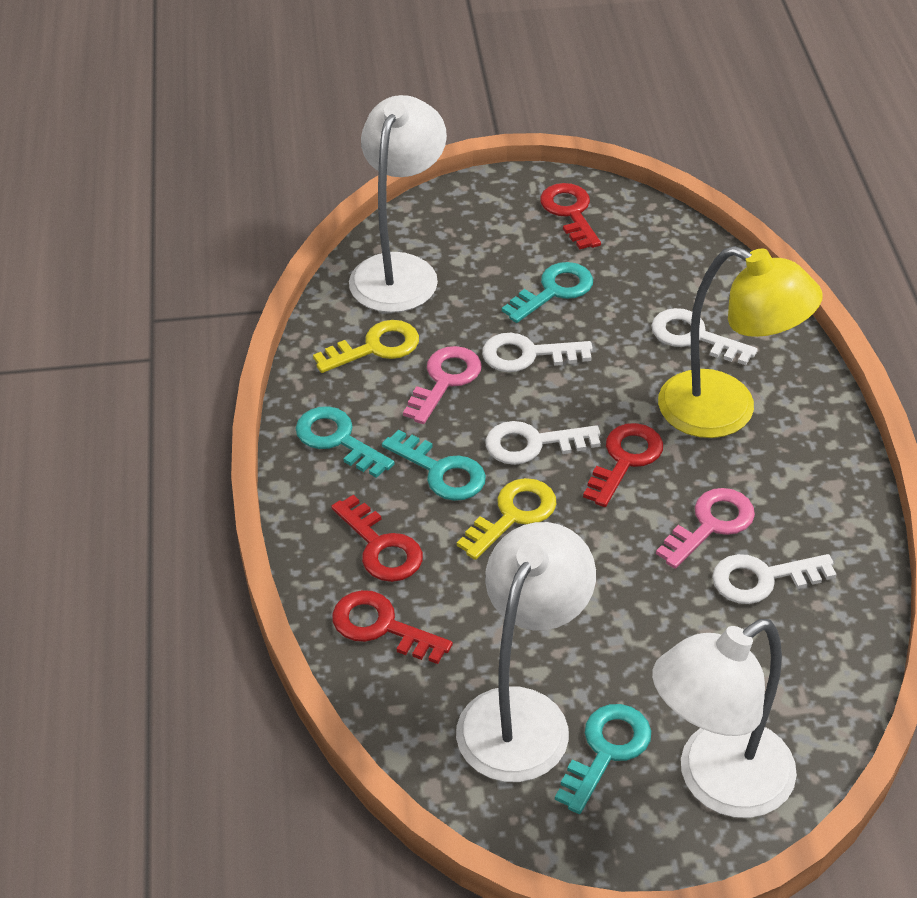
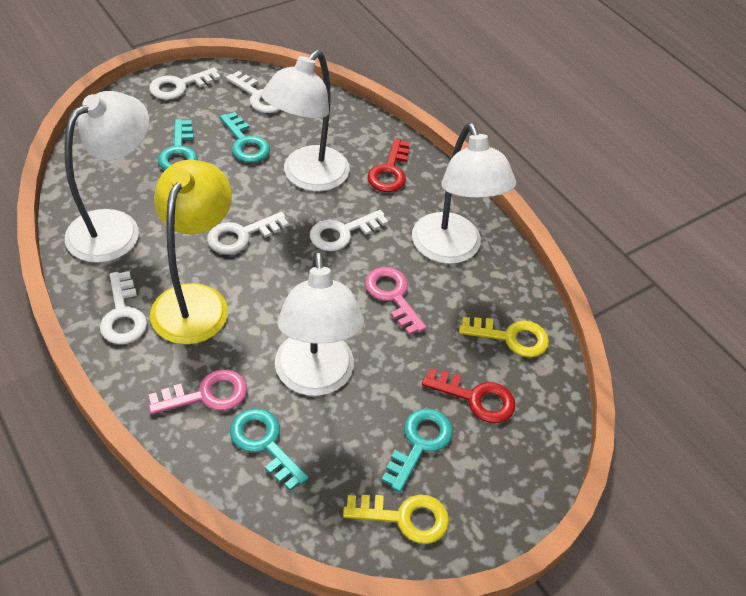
red key: 4 -> 2
white key: 4 -> 5
white lamp: 3 -> 4

